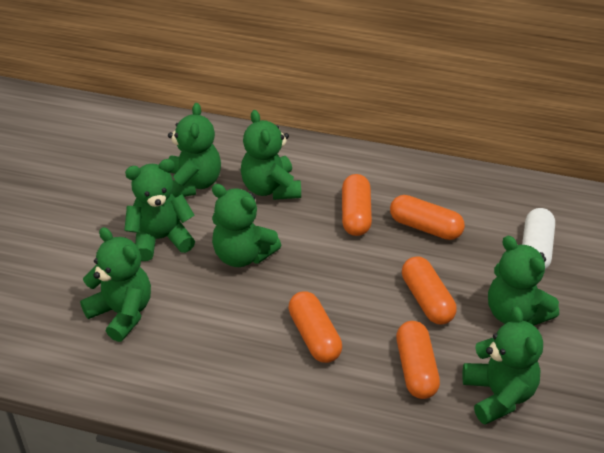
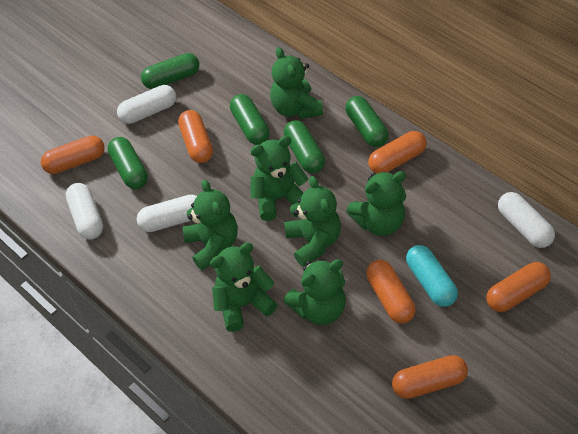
green capsule: 0 -> 5
orange capsule: 5 -> 6
turquoise capsule: 0 -> 1
white capsule: 1 -> 4

